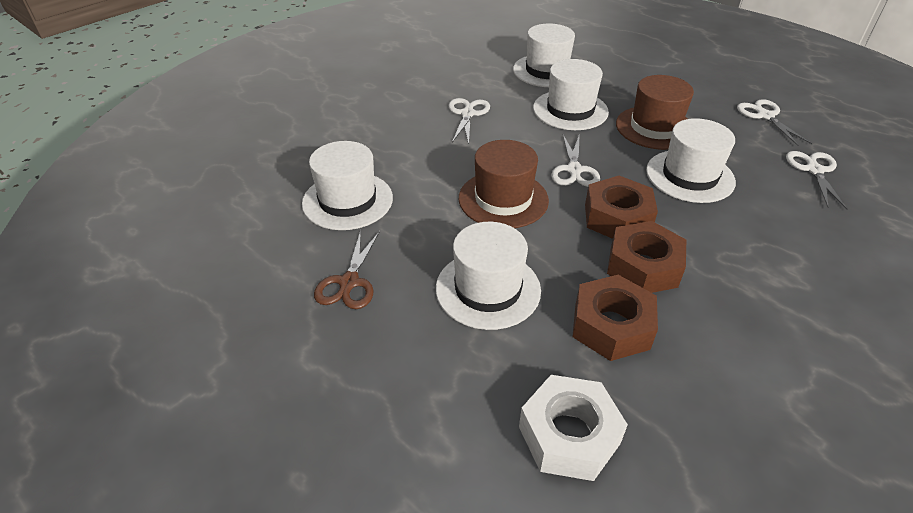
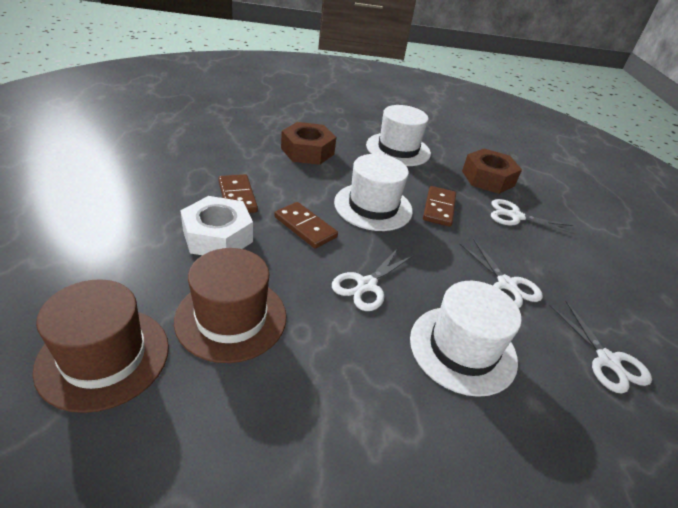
brown domino: 0 -> 3
brown nut: 3 -> 2
brown scissors: 1 -> 0
white hat: 5 -> 3

